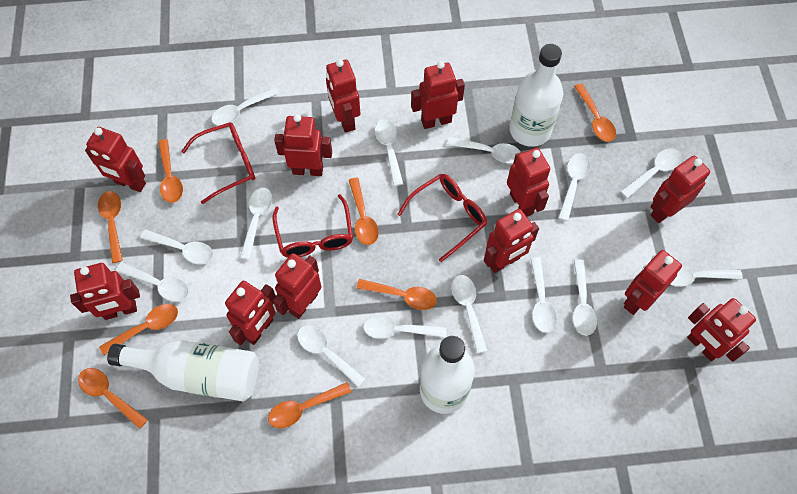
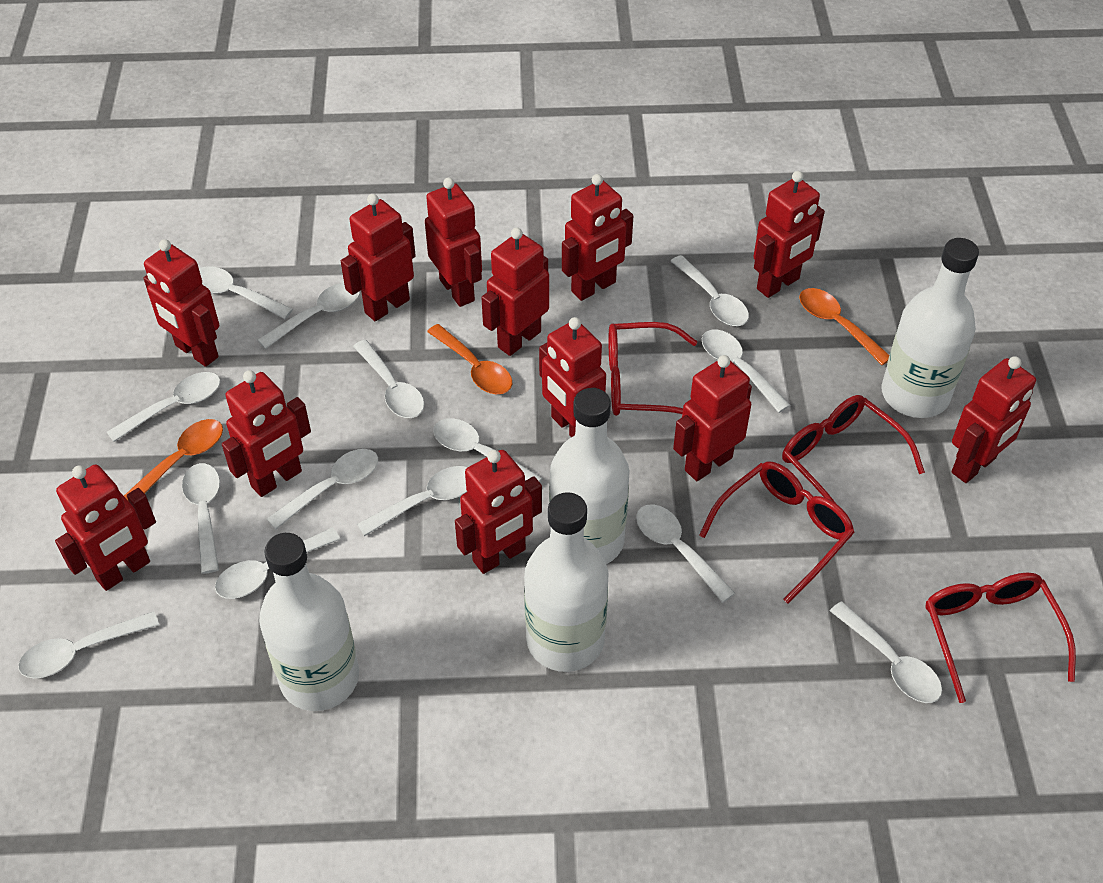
orange spoon: 8 -> 3
red glasses: 3 -> 4
white bottle: 3 -> 4

